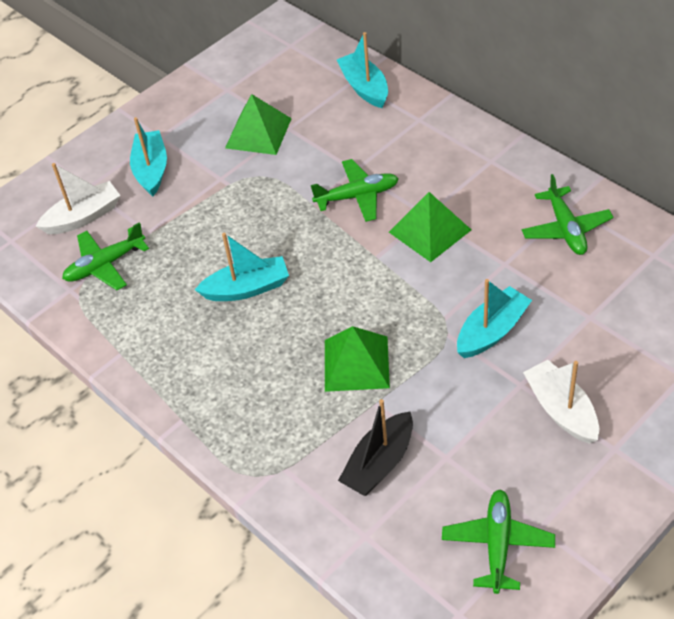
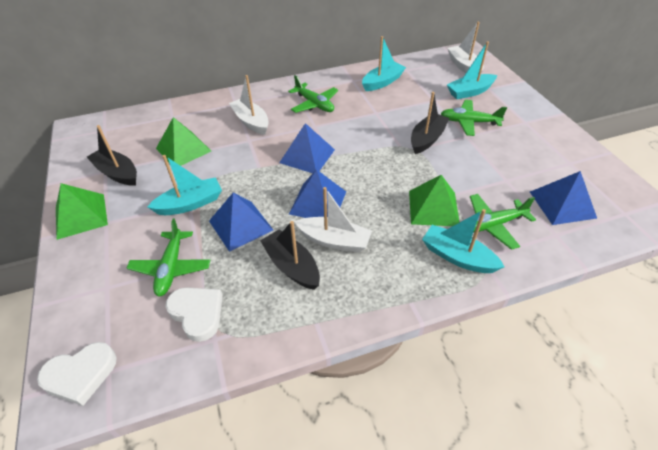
black boat: 1 -> 3
blue pyramid: 0 -> 4
white boat: 2 -> 3
white heart: 0 -> 2

